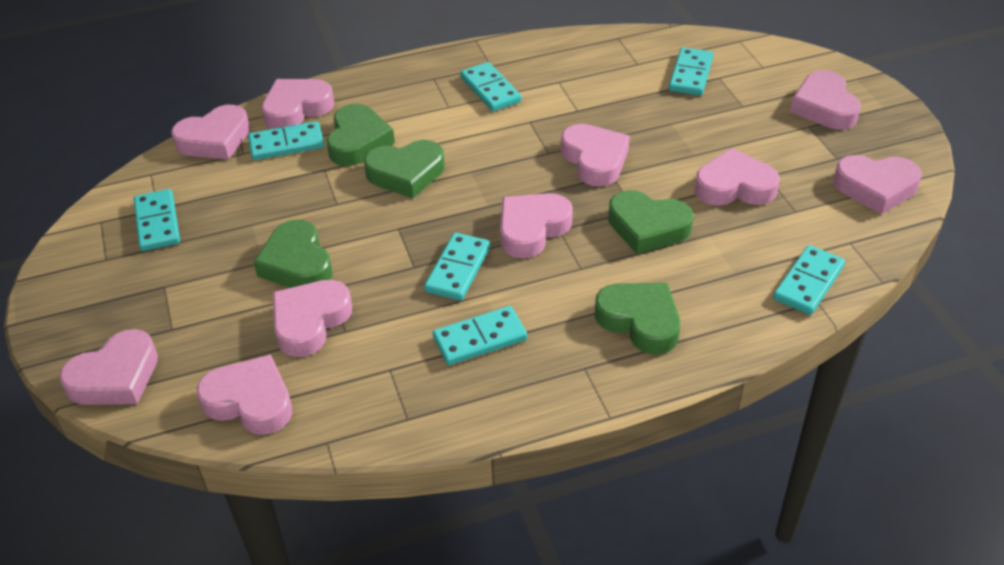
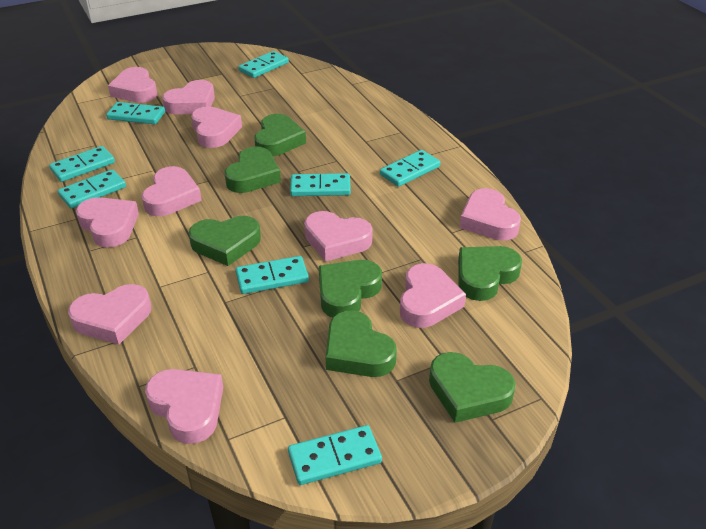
green heart: 5 -> 7
turquoise domino: 7 -> 8

